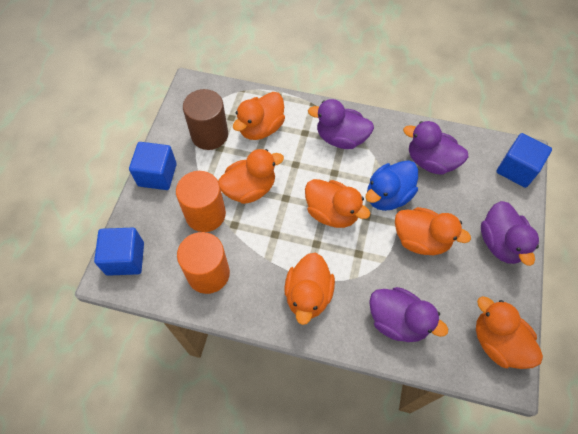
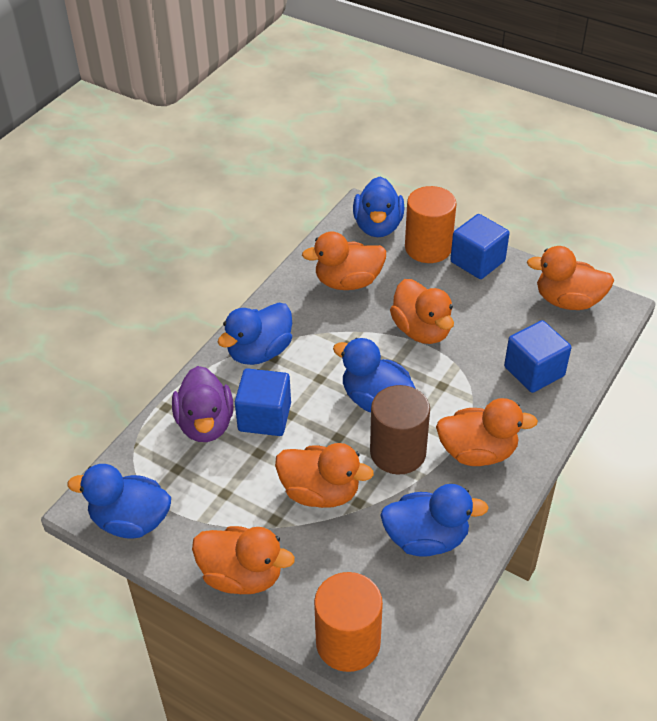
blue duck: 1 -> 5
purple duck: 4 -> 1

